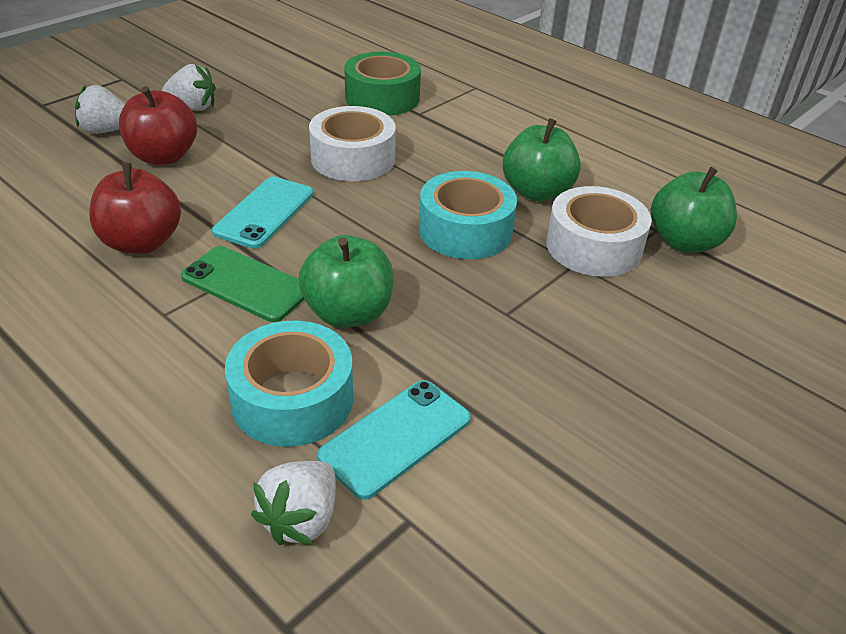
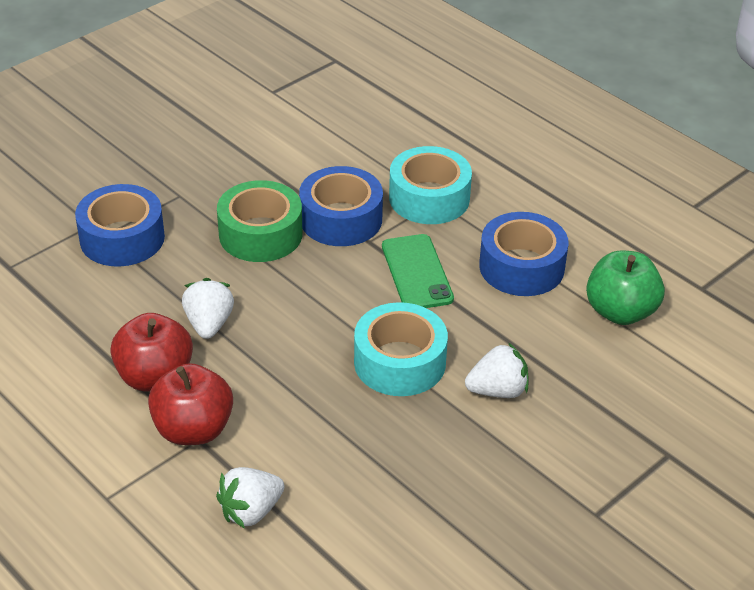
blue tape: 0 -> 3
green apple: 3 -> 1
turquoise phone: 2 -> 0
white tape: 2 -> 0

